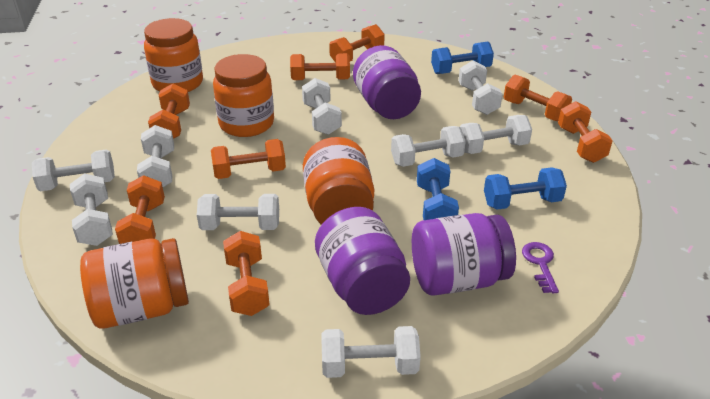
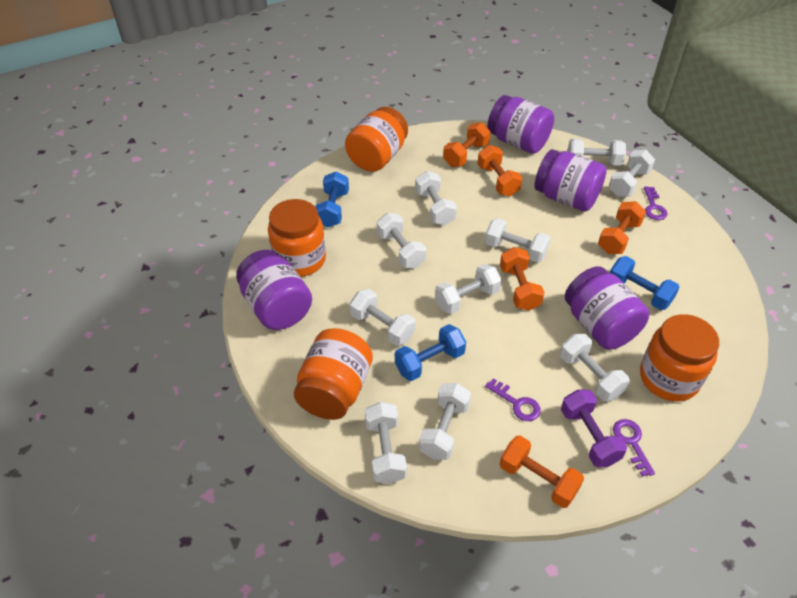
orange dumbbell: 8 -> 5
purple dumbbell: 0 -> 1
purple jar: 3 -> 4
purple key: 1 -> 3
white dumbbell: 9 -> 10

